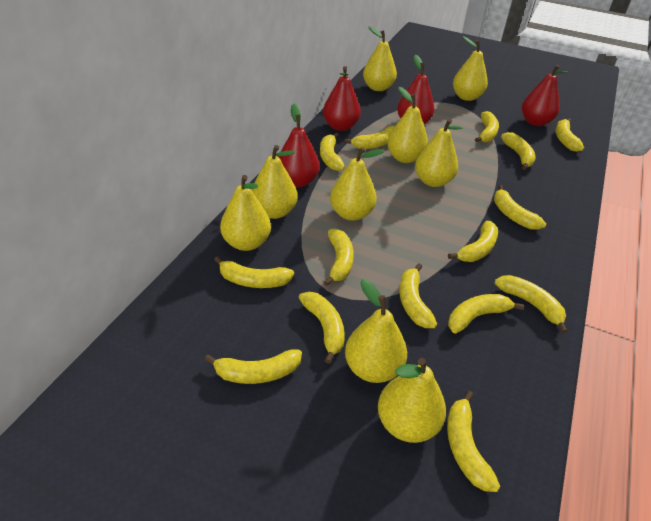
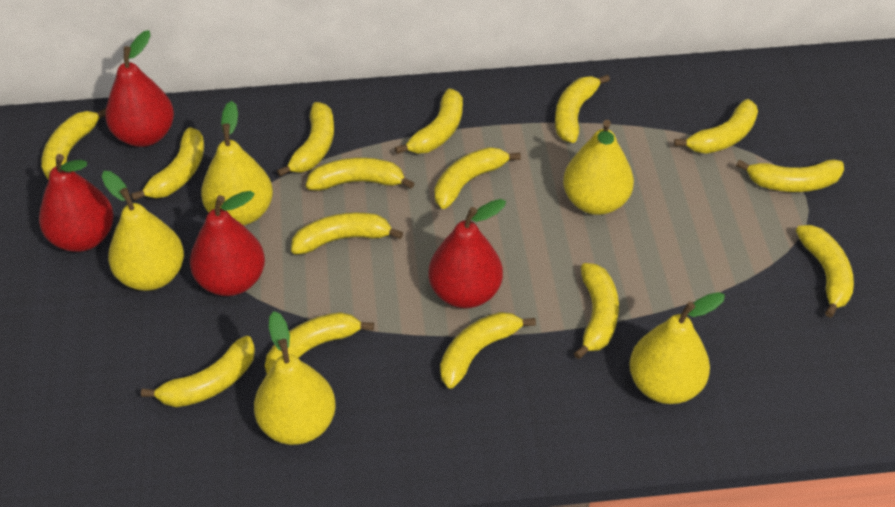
yellow pear: 9 -> 5

